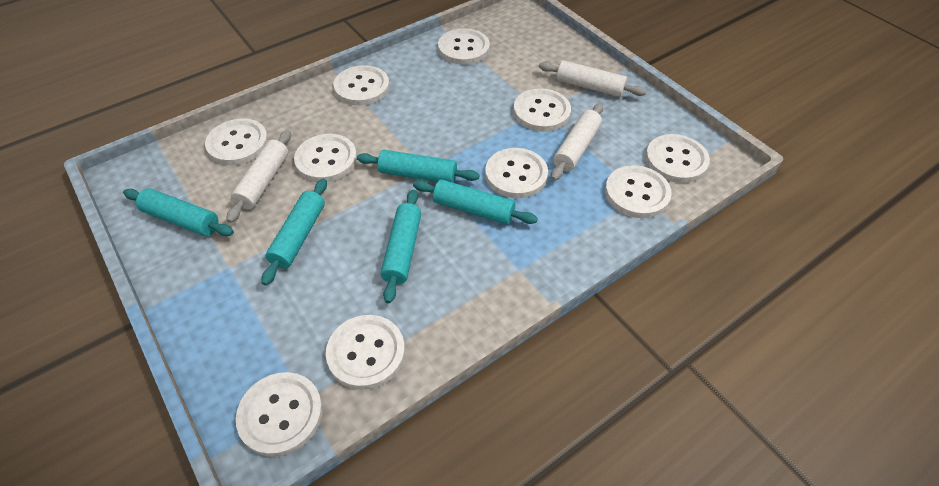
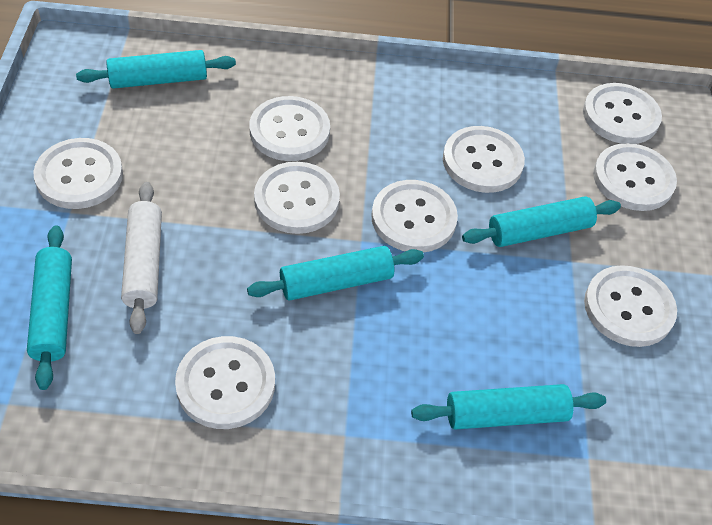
white button: 10 -> 9
white rolling pin: 3 -> 1

